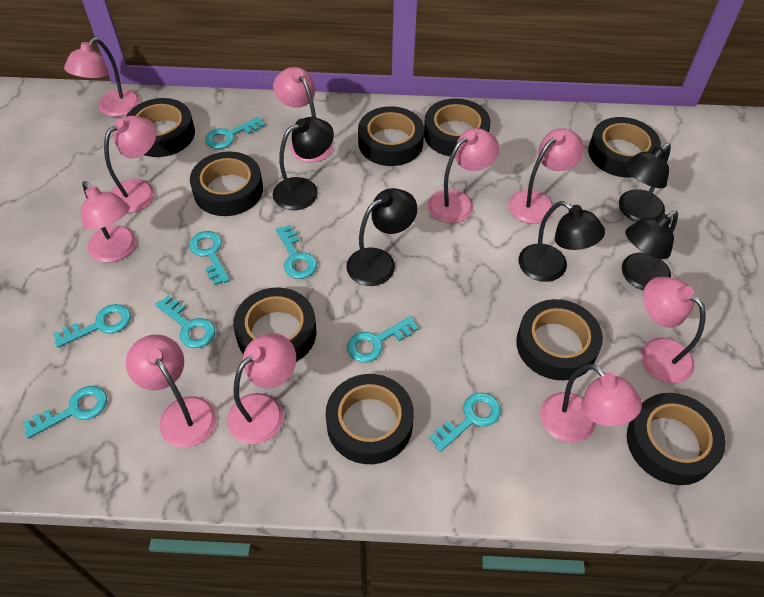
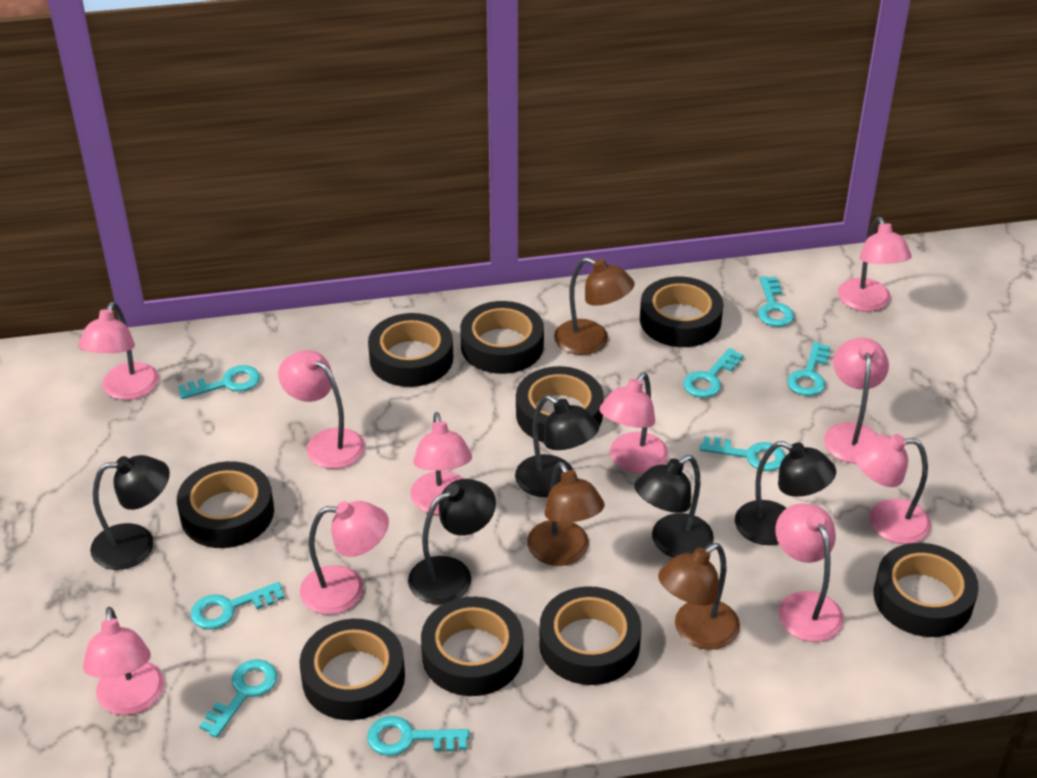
brown lamp: 0 -> 3

